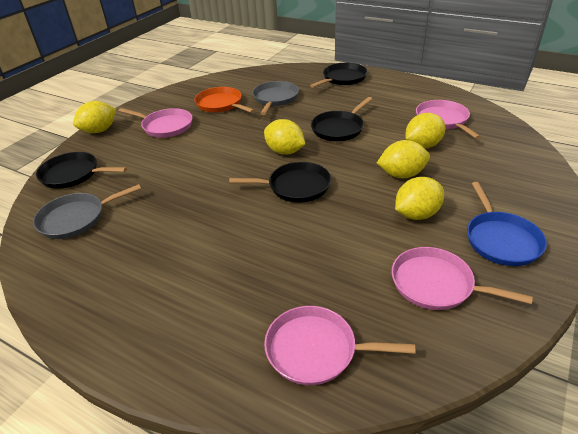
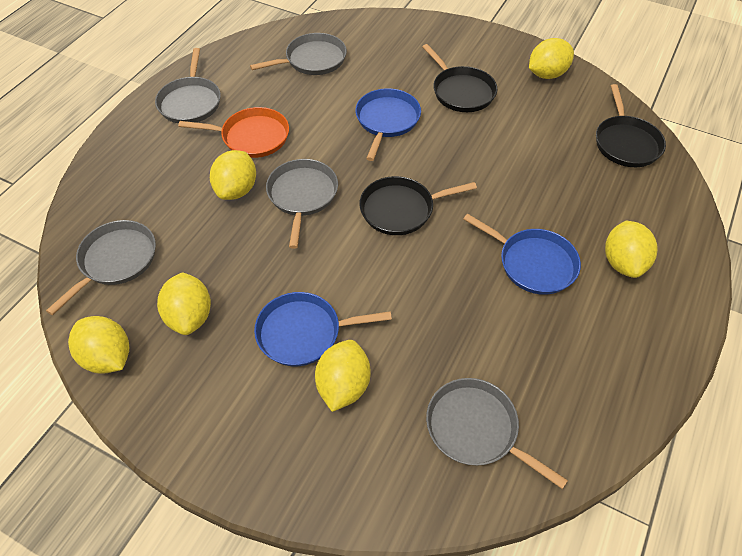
black pan: 4 -> 3
blue pan: 1 -> 3
grey pan: 2 -> 5
pink pan: 4 -> 0
yellow lemon: 5 -> 6

